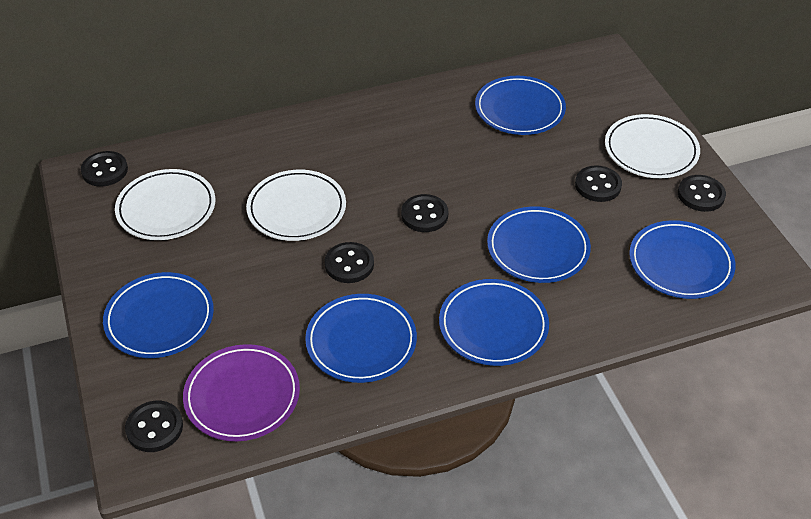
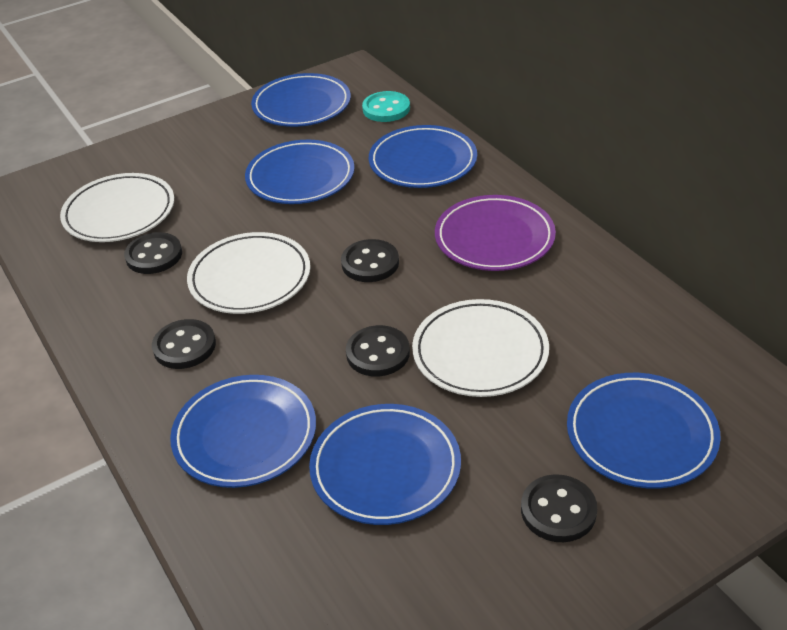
black button: 6 -> 5
turquoise button: 0 -> 1

